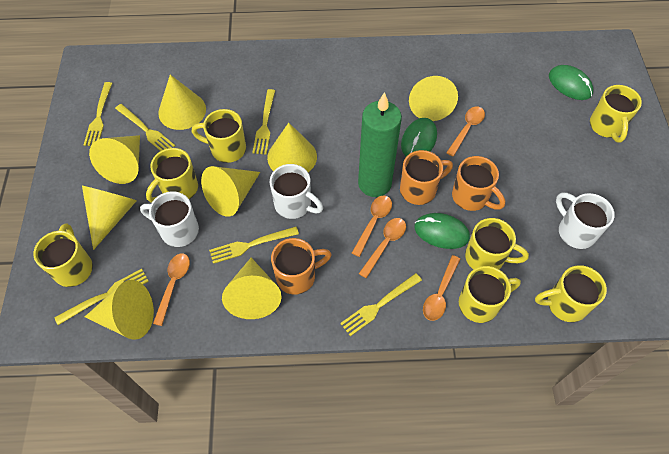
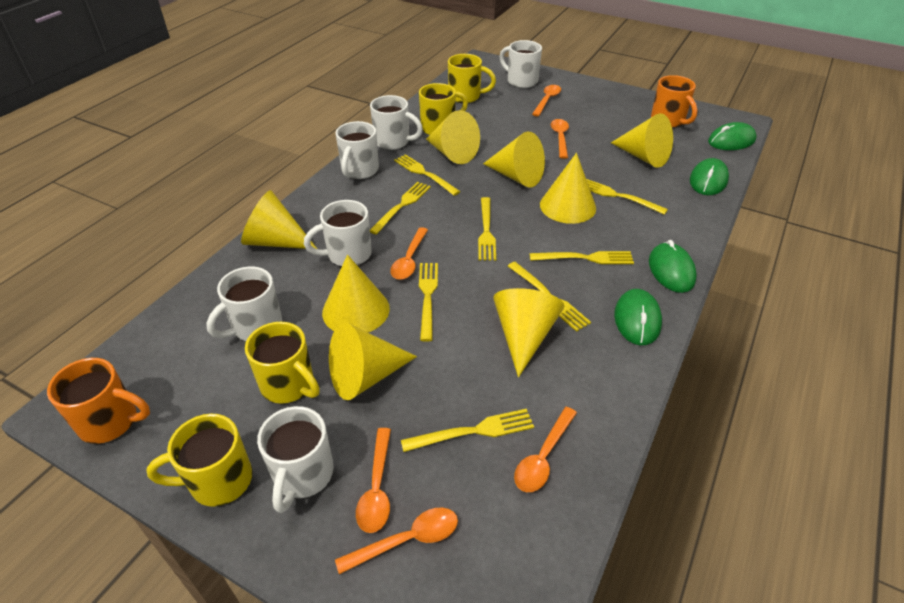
green candle: 1 -> 0
green mouse: 3 -> 4
orange mug: 3 -> 2
orange spoon: 5 -> 6
white mug: 3 -> 6
yellow fork: 6 -> 8
yellow mug: 7 -> 4

